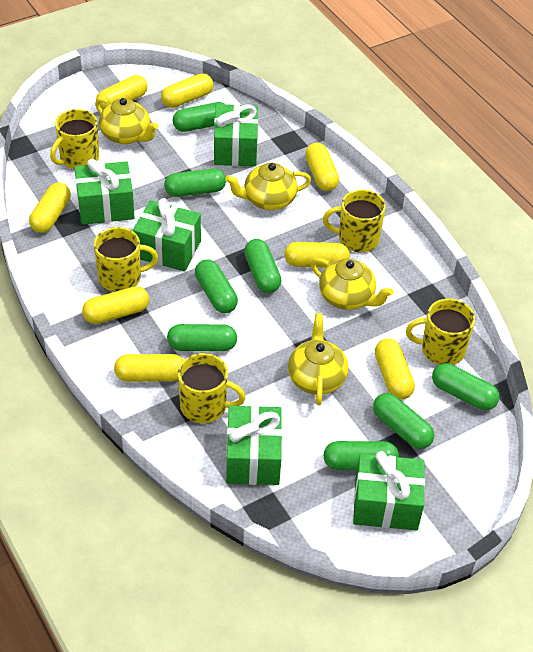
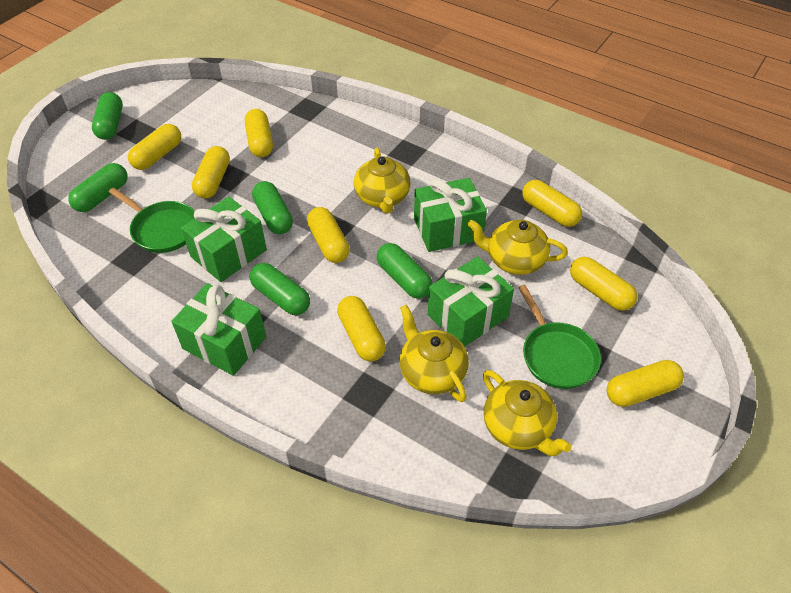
green capsule: 8 -> 5
green gift: 5 -> 4
green pan: 0 -> 2
yellow mug: 5 -> 0

